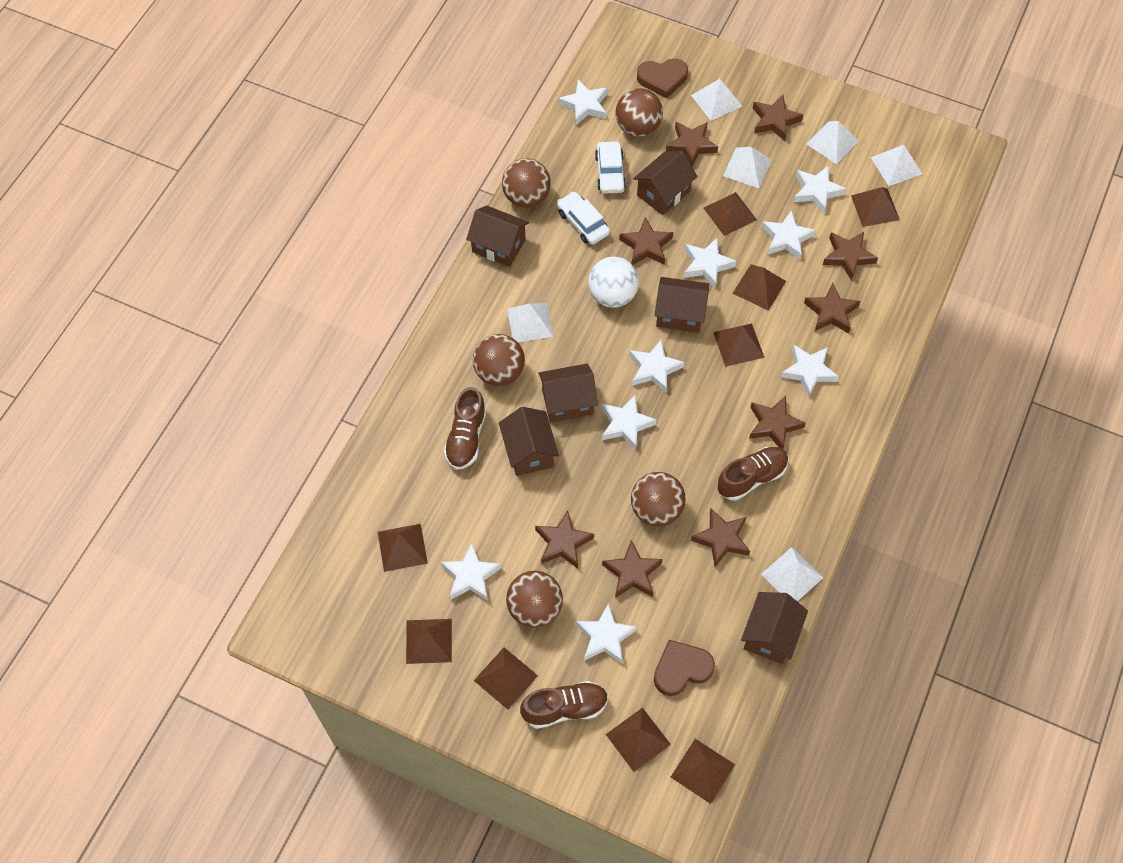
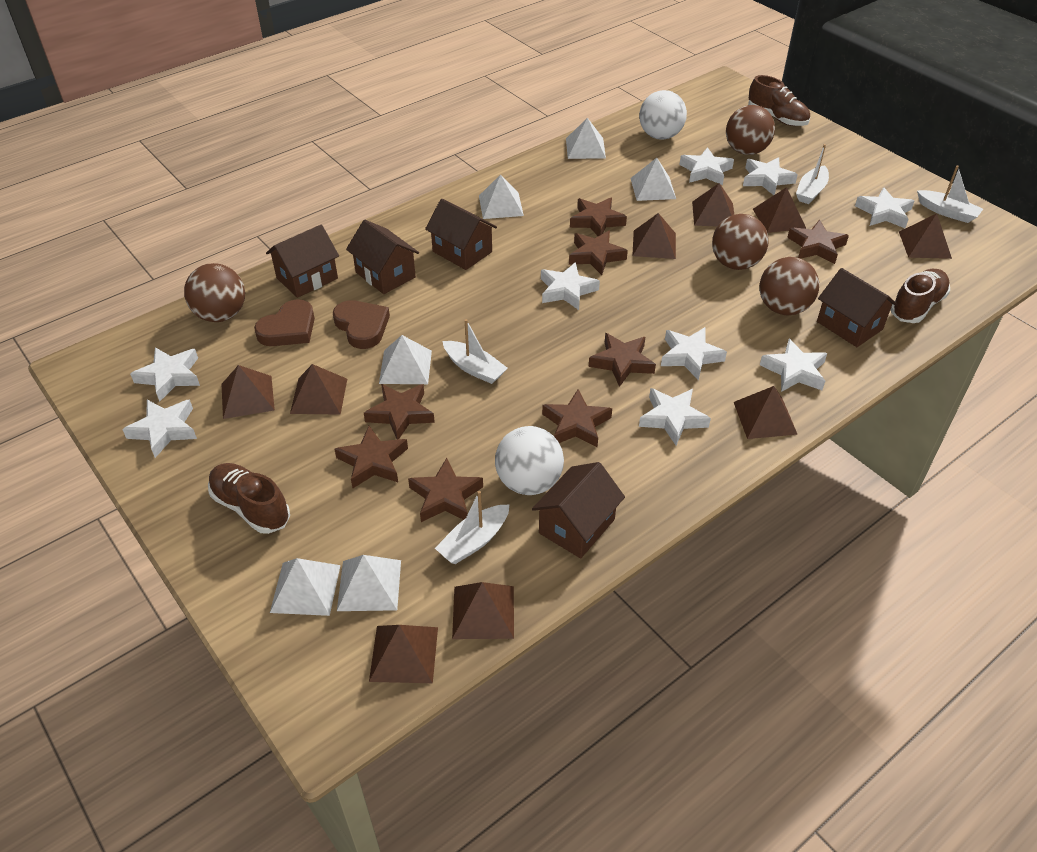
brown ball: 5 -> 4
brown house: 6 -> 5
brown star: 9 -> 8
white ball: 1 -> 2
white boat: 0 -> 4
white car: 2 -> 0

